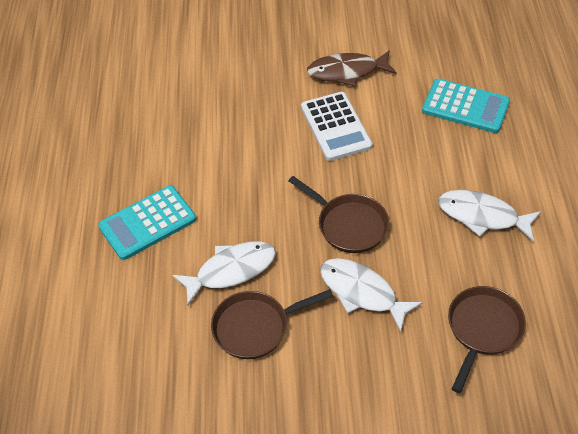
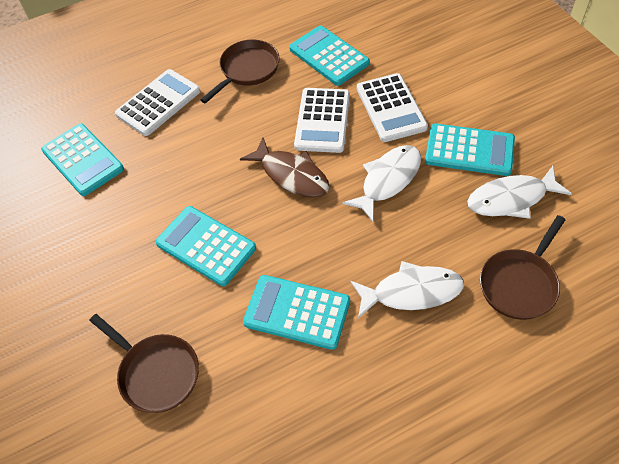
turquoise calculator: 2 -> 5
white calculator: 1 -> 3

